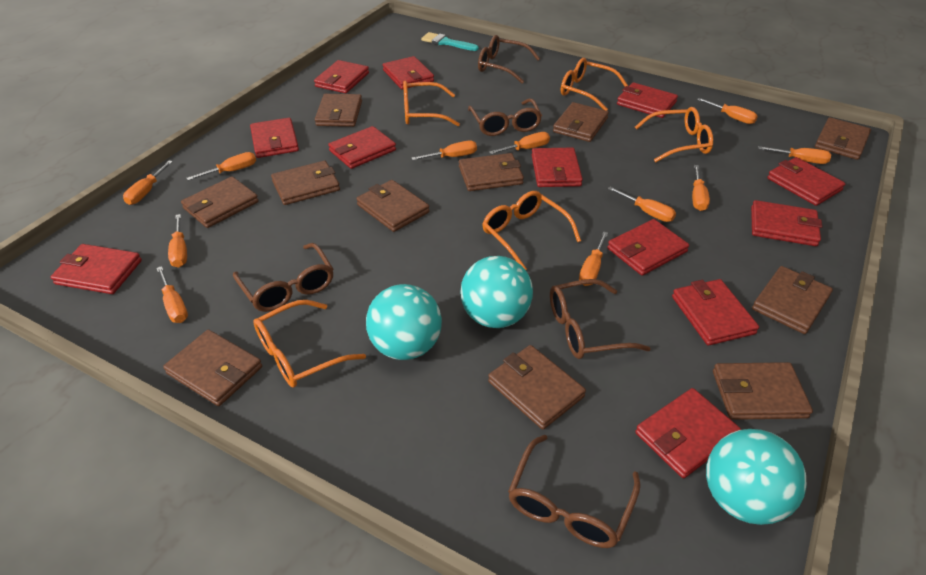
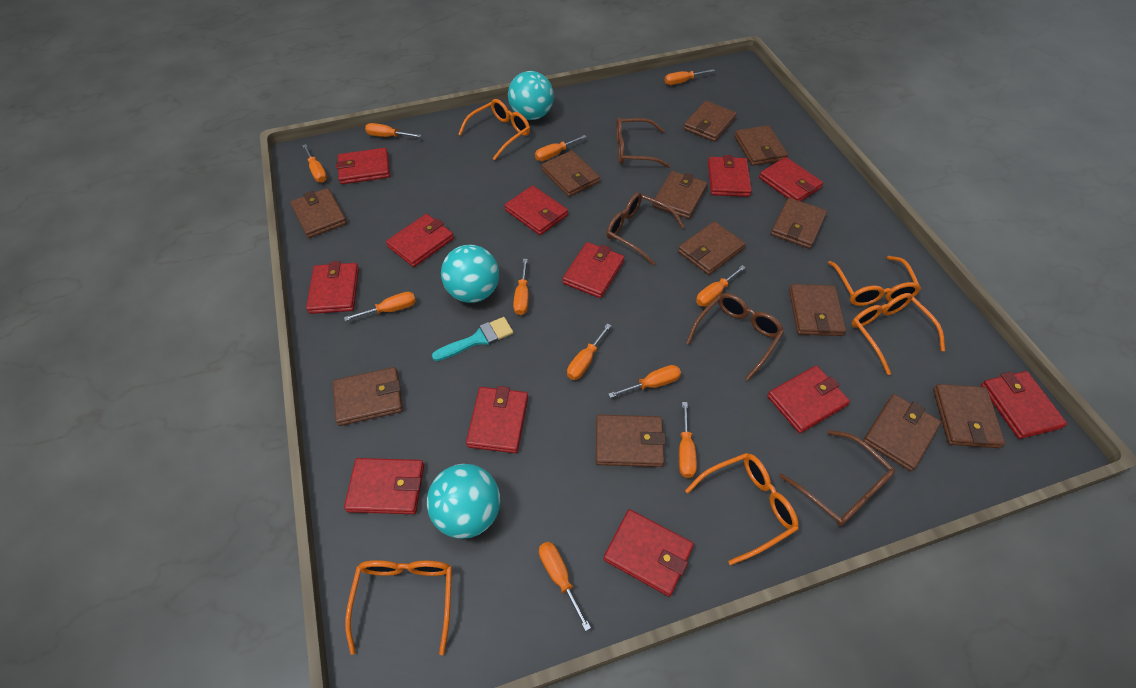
brown glasses: 5 -> 4
brown wallet: 11 -> 12

